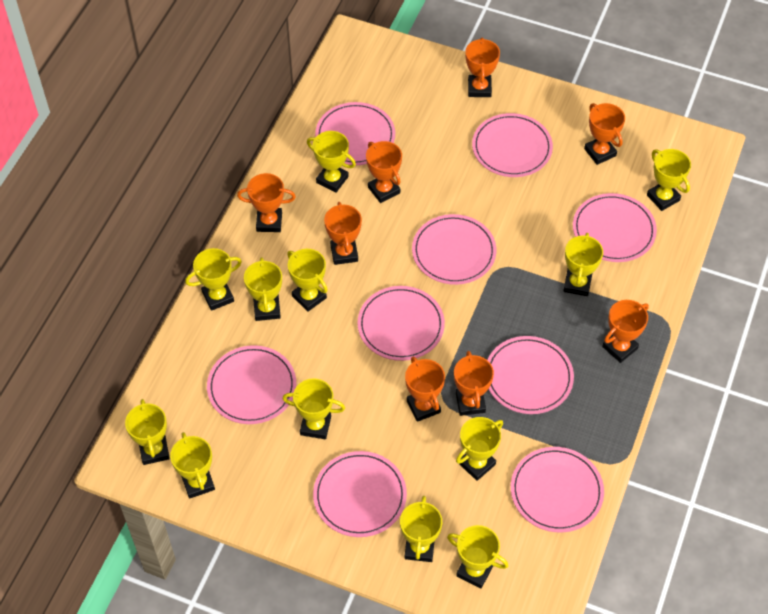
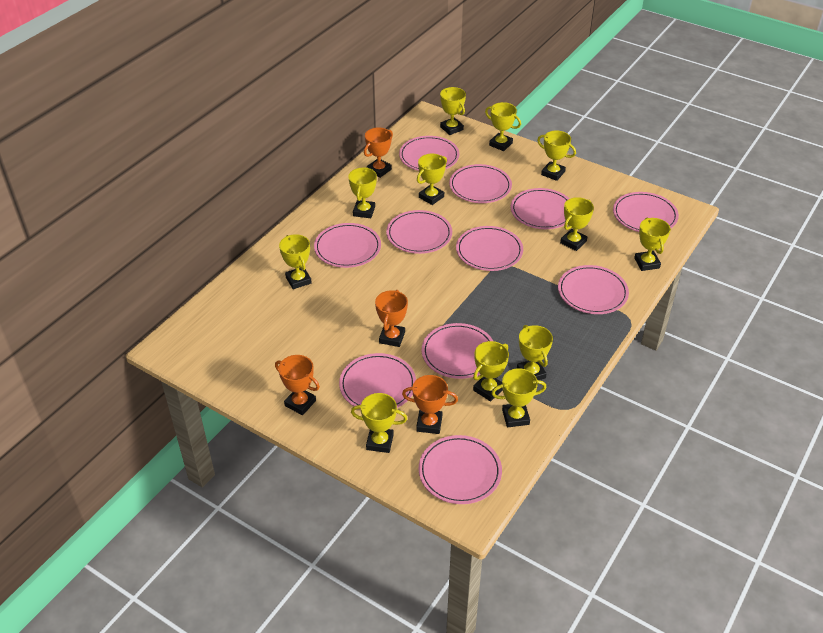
orange trophy: 8 -> 4
pink plate: 9 -> 11

